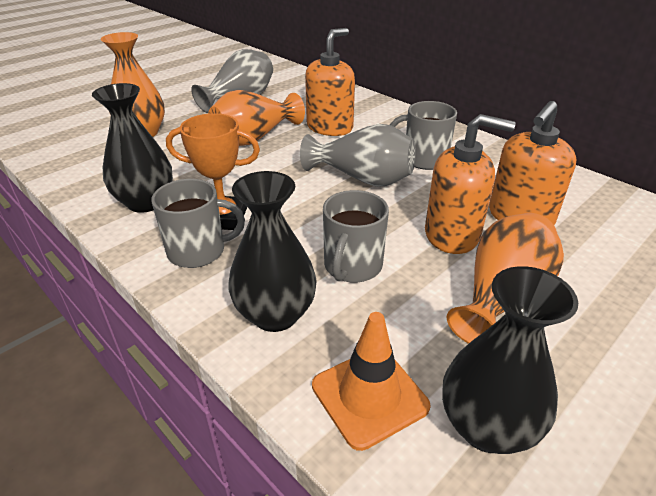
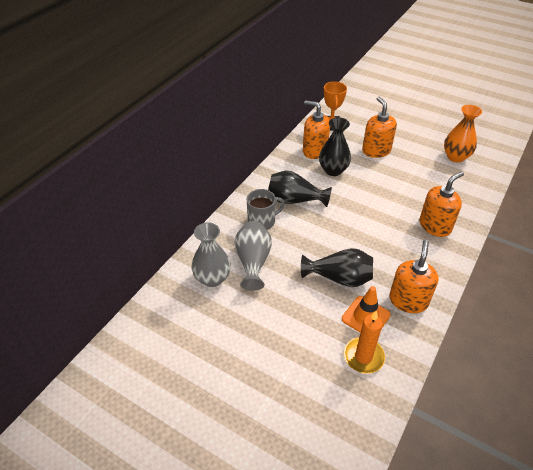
grey mug: 3 -> 1
orange candle: 0 -> 1
orange soap dispenser: 3 -> 4
orange vase: 3 -> 1

